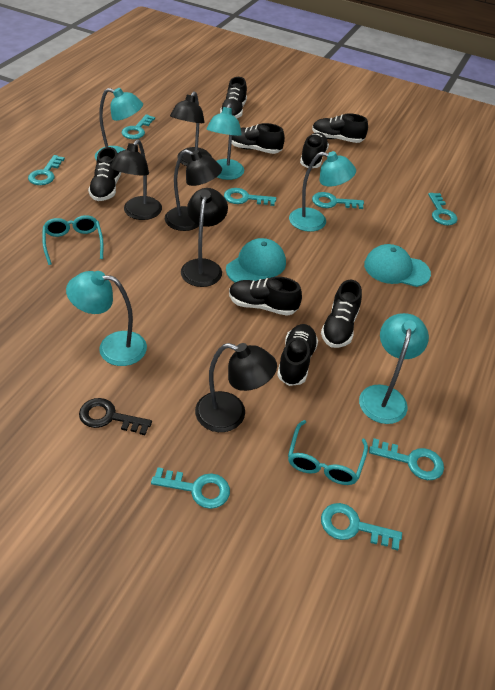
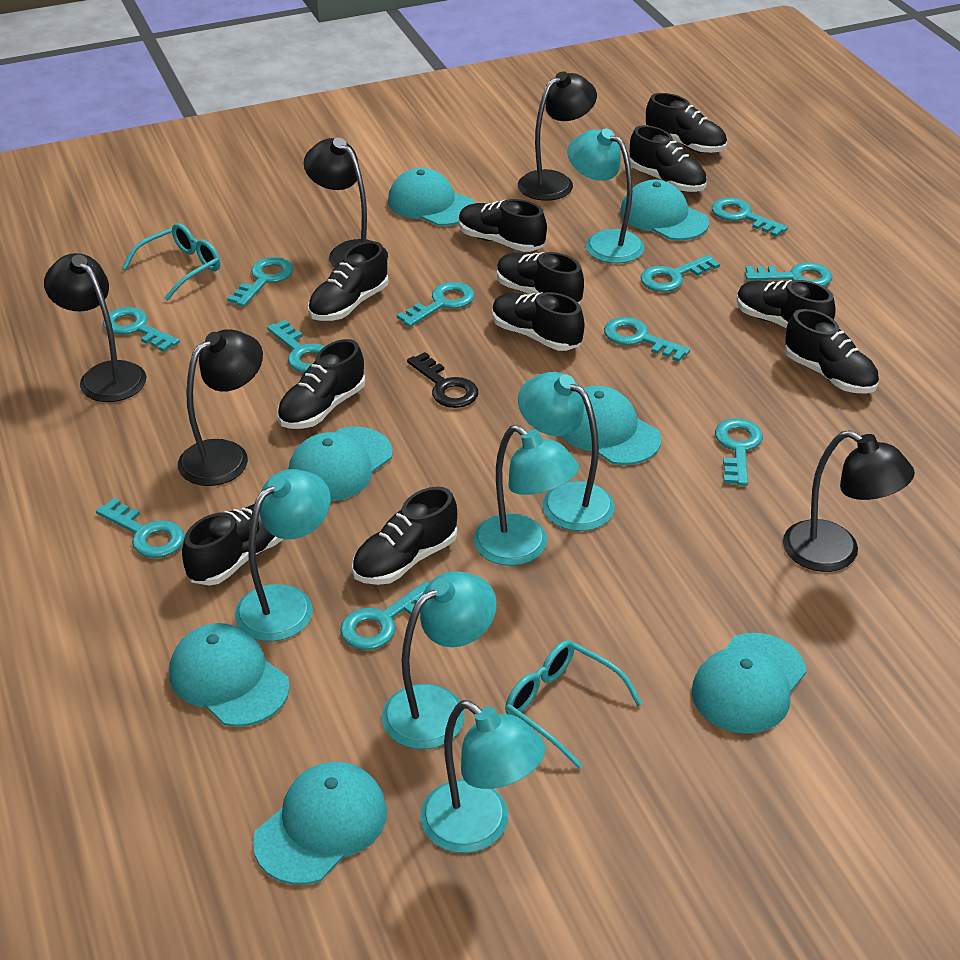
black shoe: 8 -> 11
turquoise cap: 2 -> 7
turquoise key: 8 -> 11
turquoise lamp: 5 -> 6

